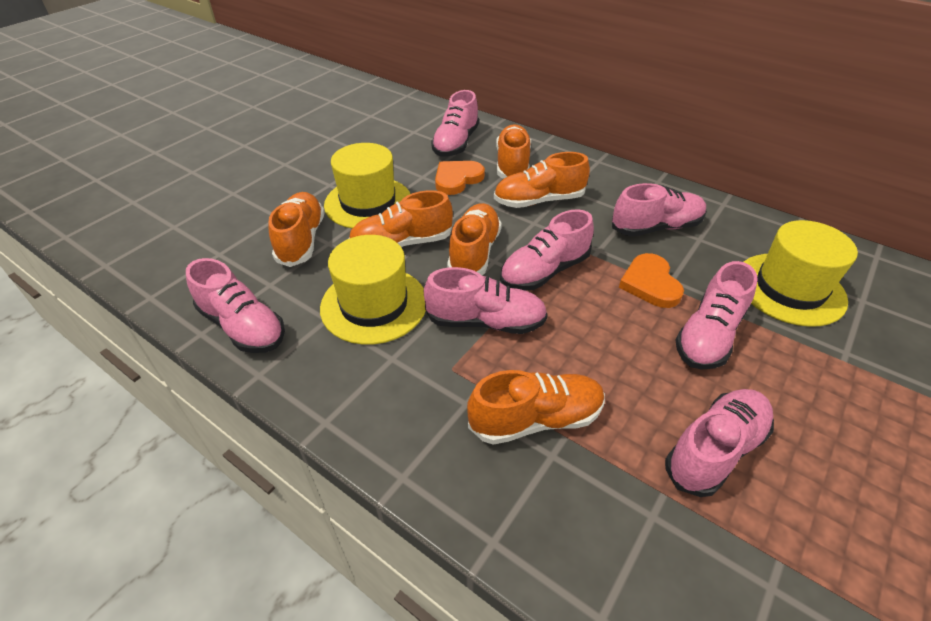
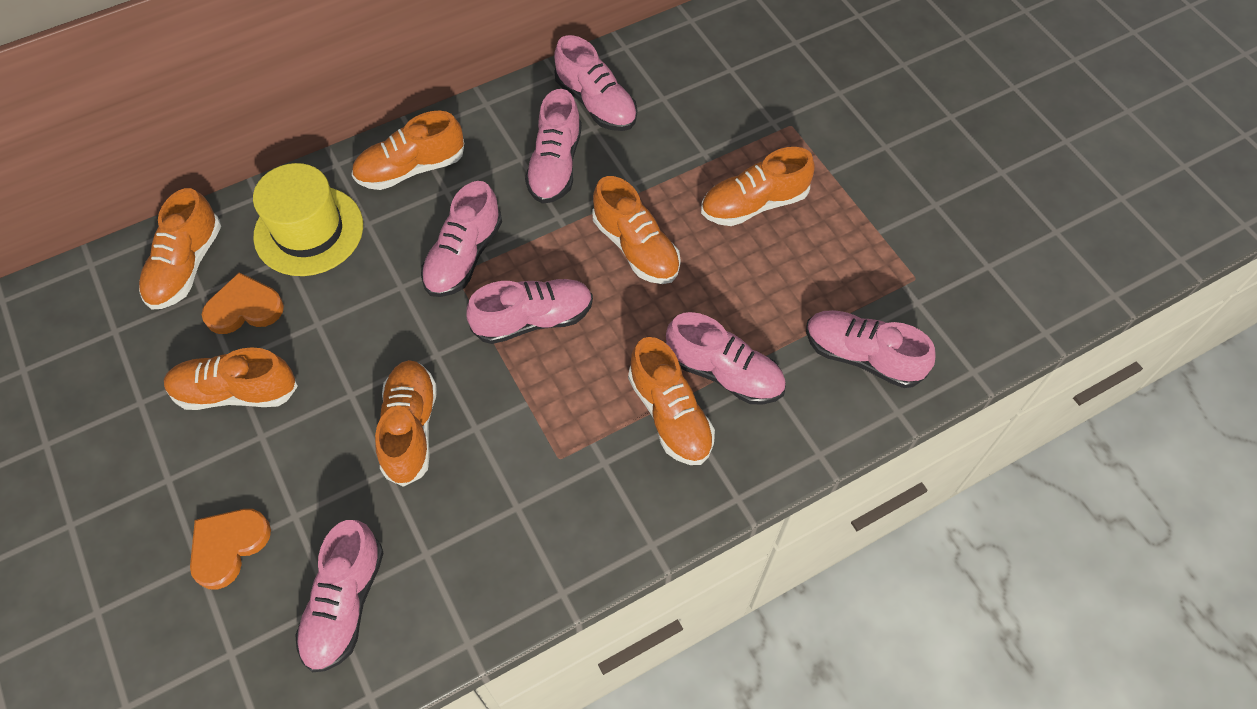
orange shoe: 6 -> 7
yellow hat: 3 -> 1

